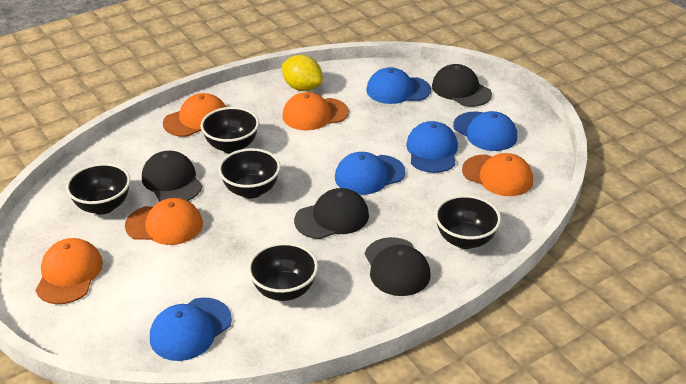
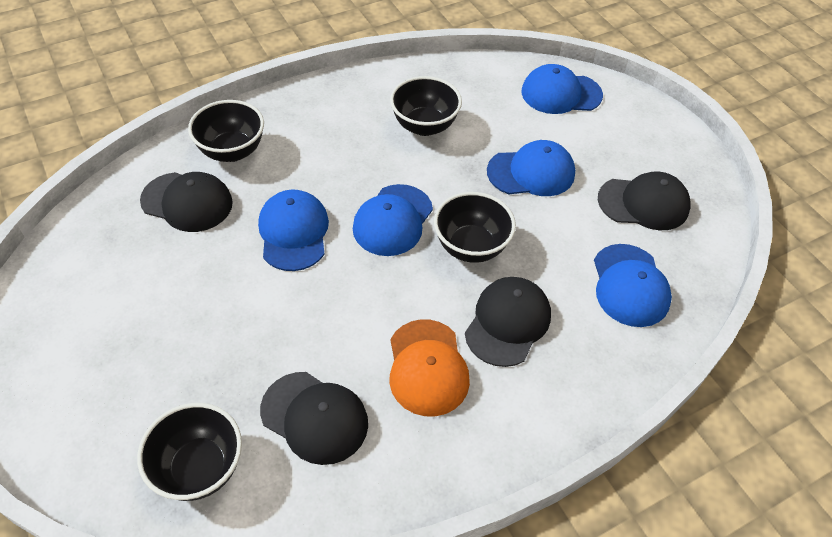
black bowl: 5 -> 4
orange cap: 5 -> 1
yellow lemon: 1 -> 0

